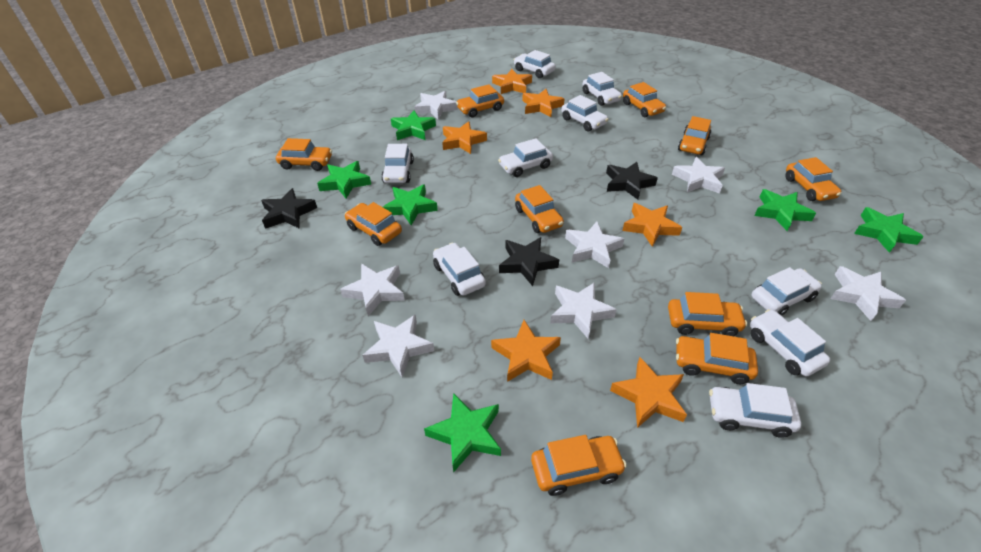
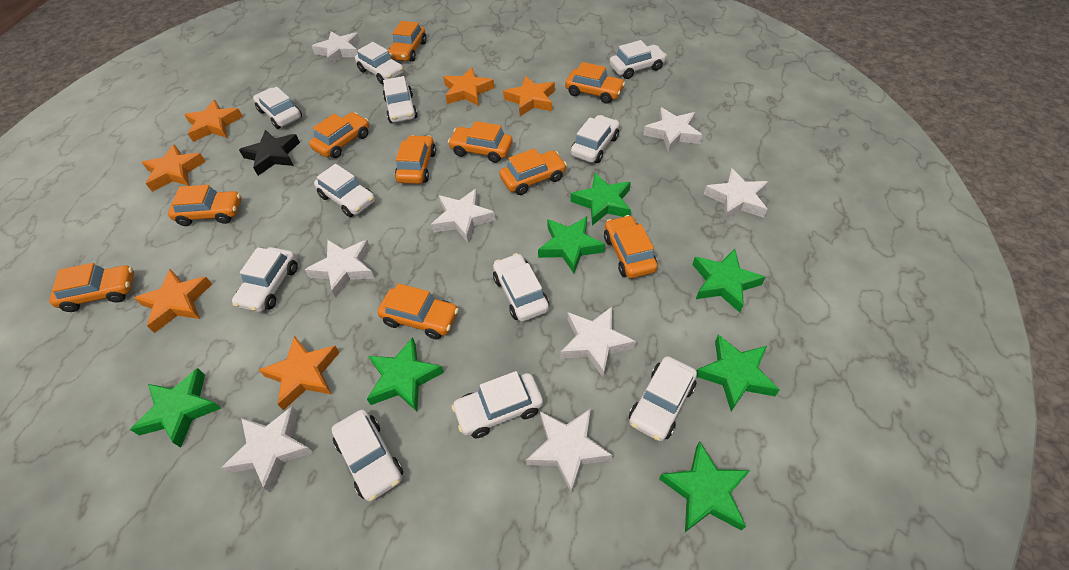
black star: 3 -> 1
green star: 6 -> 7
white car: 9 -> 11
white star: 7 -> 8

